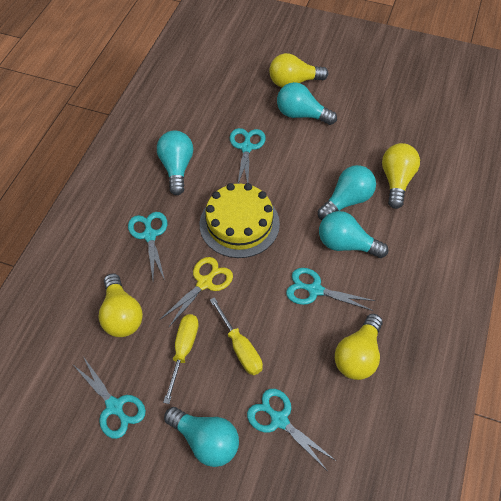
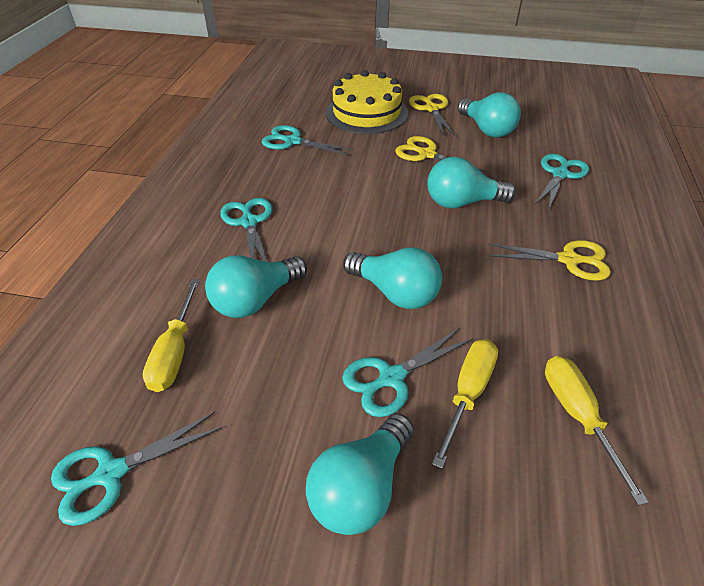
yellow light bulb: 4 -> 0
yellow scissors: 1 -> 3
yellow screwdriver: 2 -> 3

